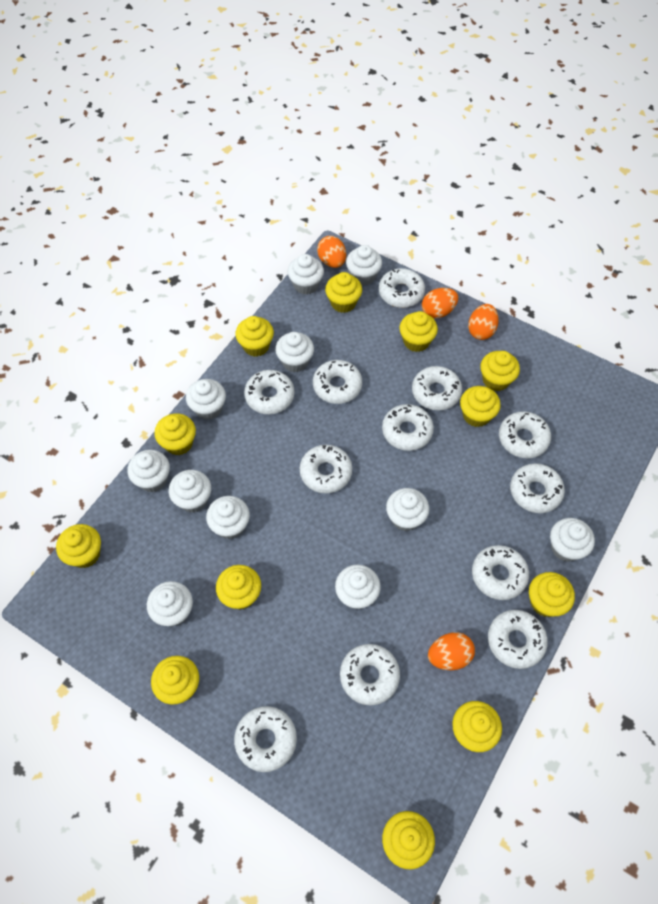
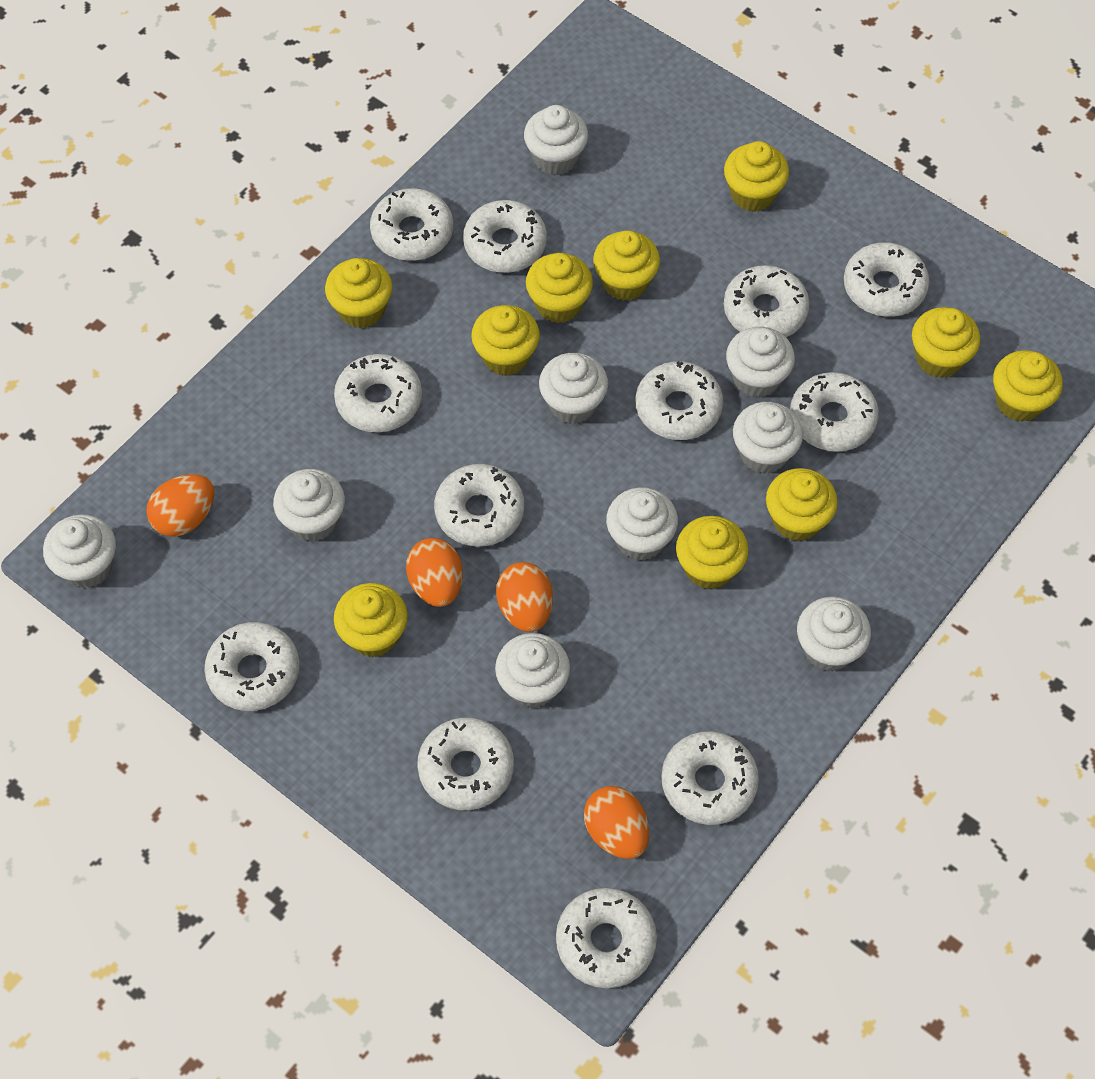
white cupcake: 11 -> 9
yellow cupcake: 12 -> 10

